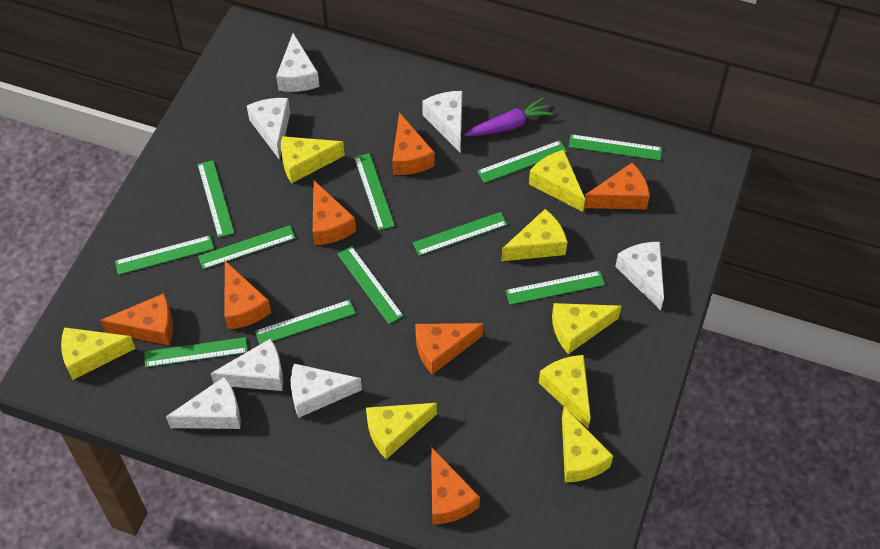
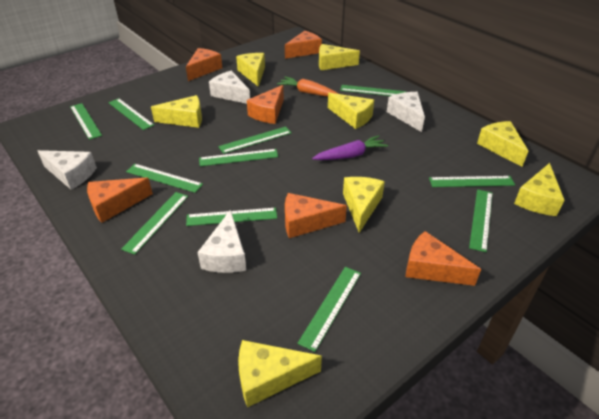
orange carrot: 0 -> 1
orange cheese: 7 -> 6
white cheese: 7 -> 4

